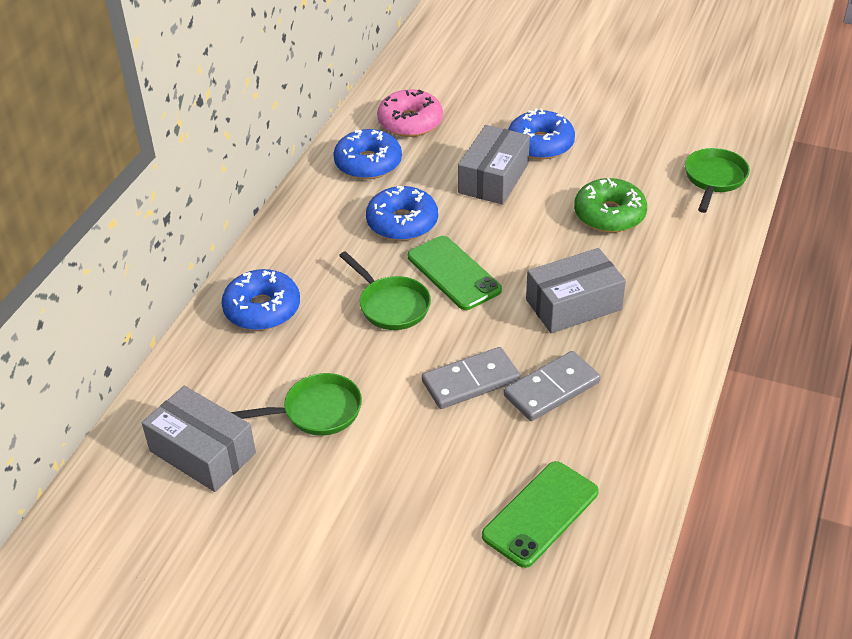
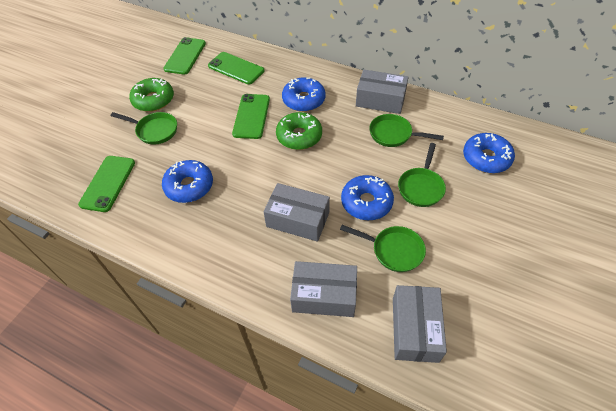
green donut: 1 -> 2
green pan: 3 -> 4
green phone: 2 -> 4
grey box: 3 -> 4
grey domino: 2 -> 0
pink donut: 1 -> 0

